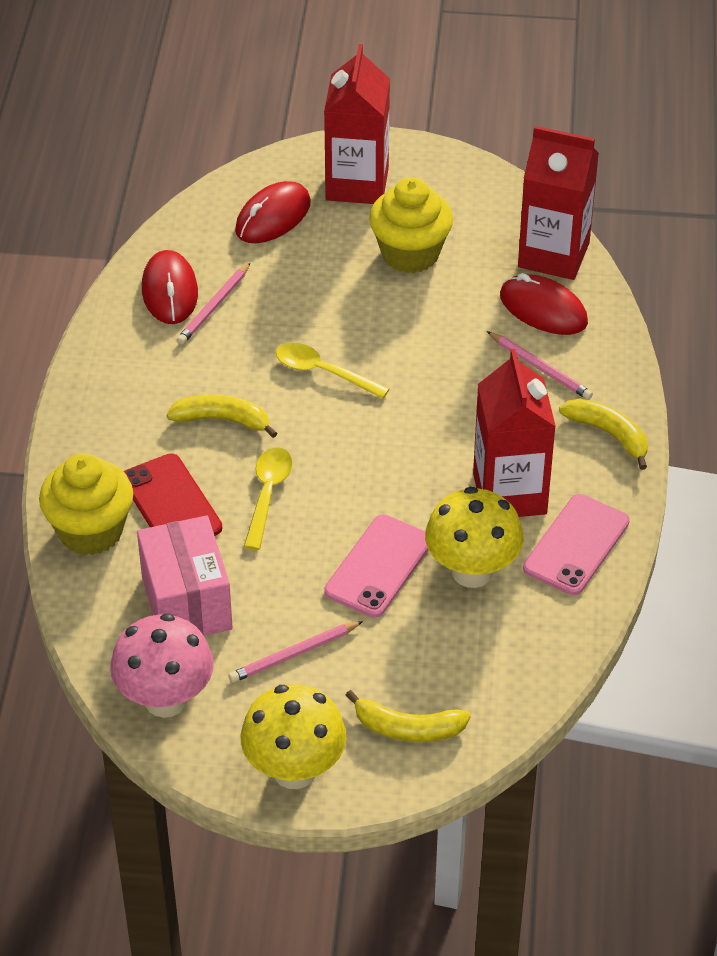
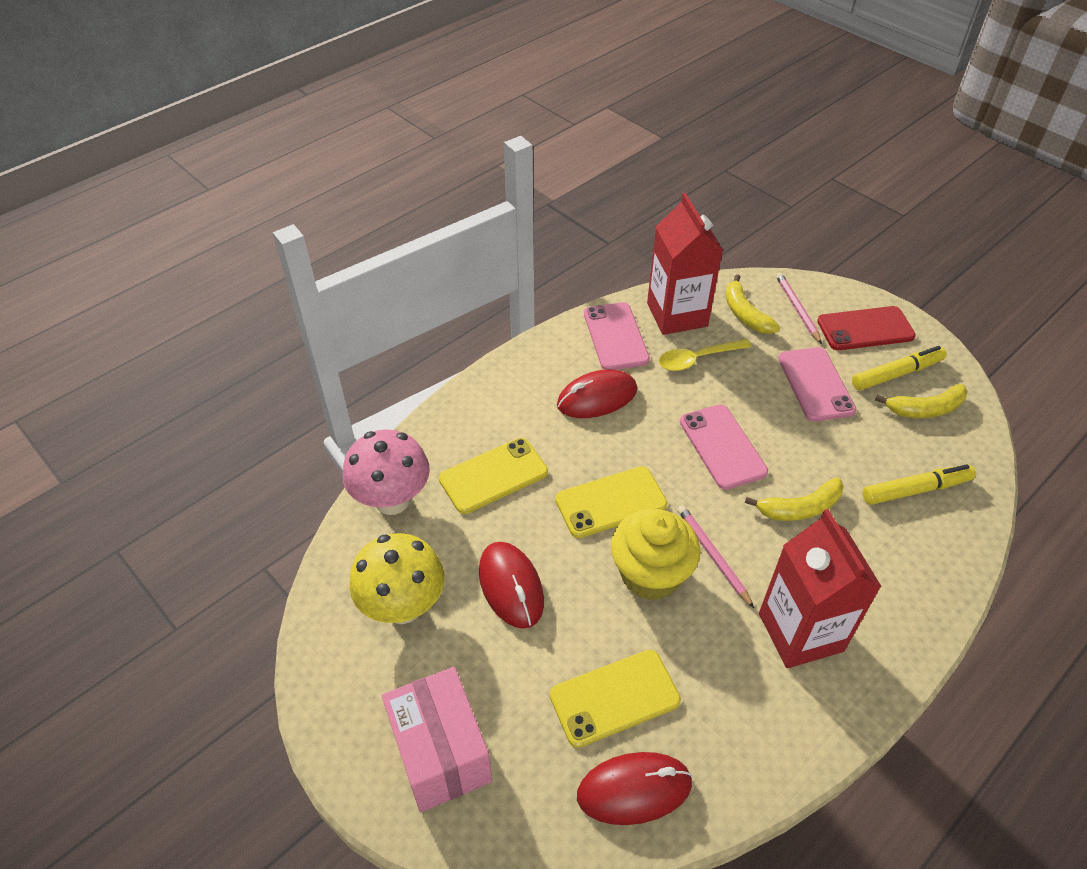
pink pencil: 3 -> 2
pink phone: 2 -> 3
red carton: 3 -> 2
yellow cupcake: 2 -> 1
yellow marker: 0 -> 2
yellow mushroom: 2 -> 1
yellow phone: 0 -> 3
yellow spoon: 2 -> 1

